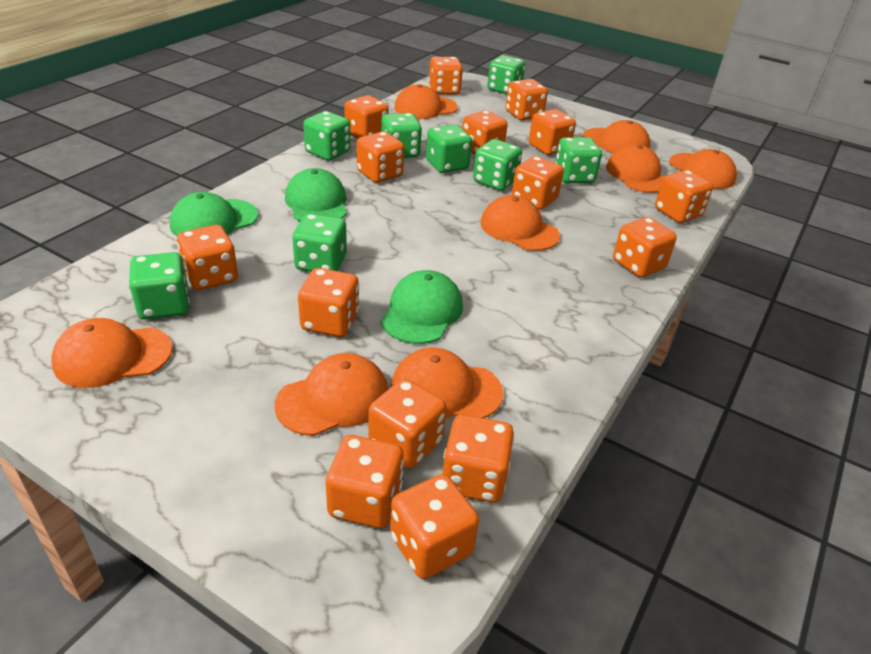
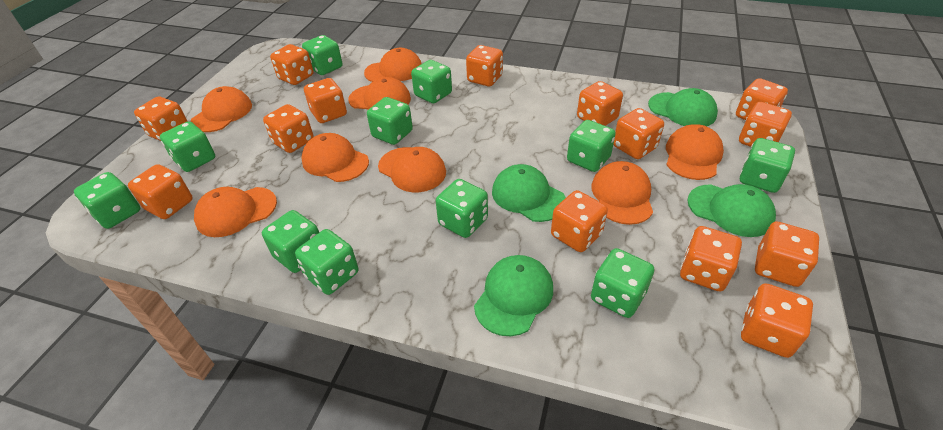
green cap: 3 -> 4
green dice: 8 -> 11
orange dice: 15 -> 14

